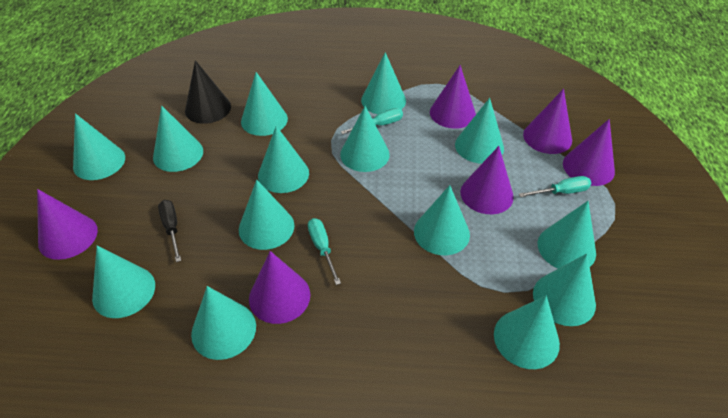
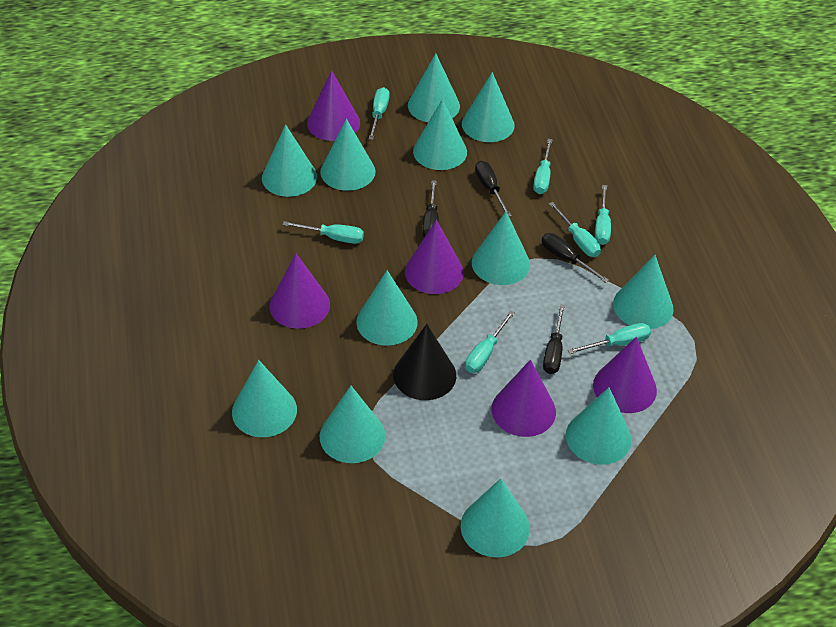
black screwdriver: 1 -> 4
purple cone: 6 -> 5
turquoise cone: 14 -> 12
turquoise screwdriver: 3 -> 7

